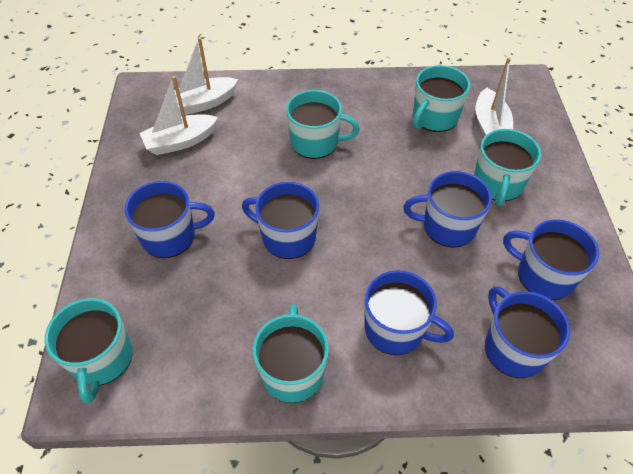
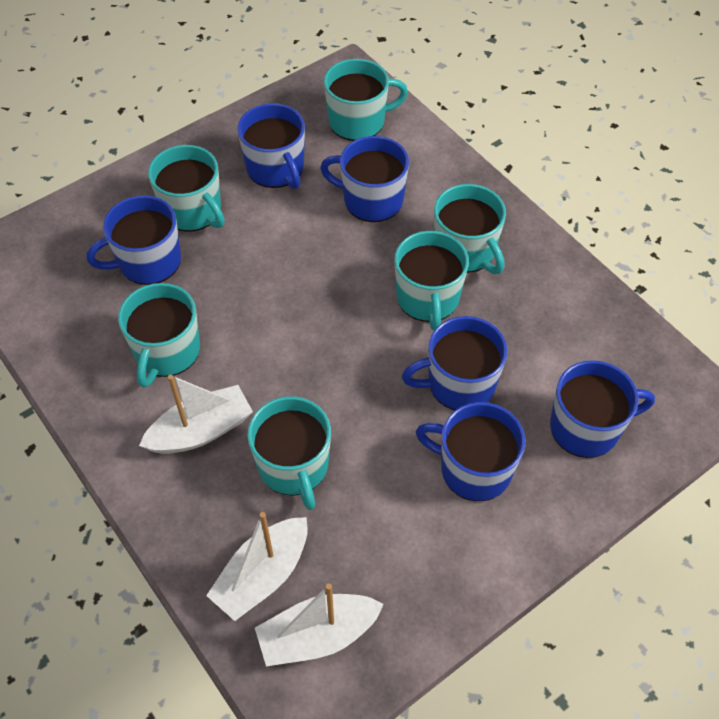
turquoise mug: 5 -> 6

